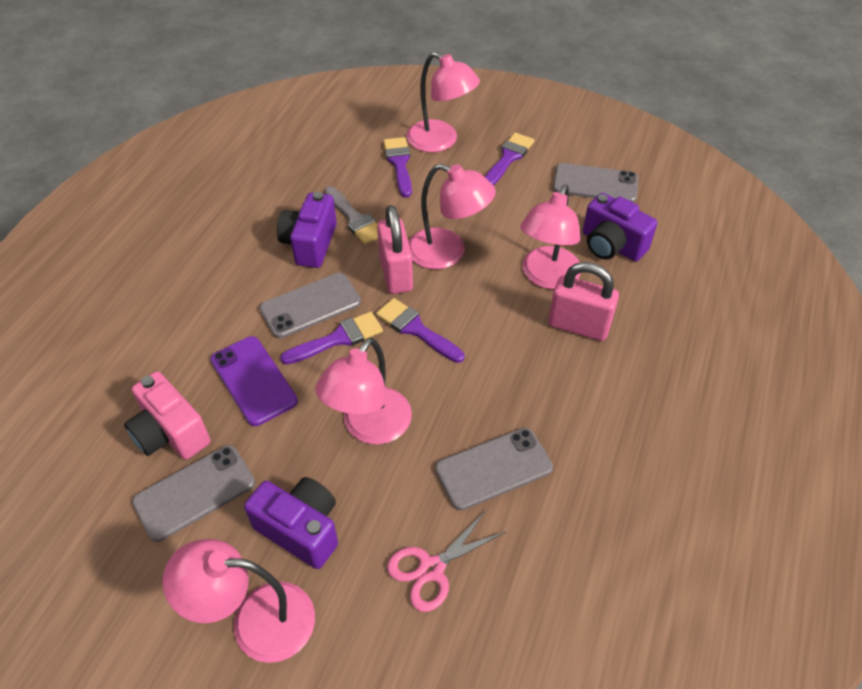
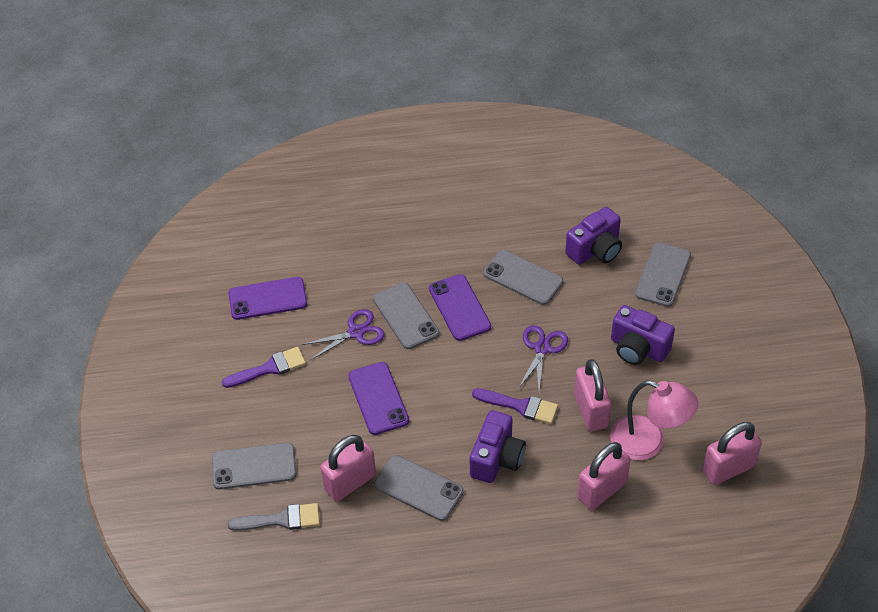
grey phone: 4 -> 5
pink camera: 1 -> 0
pink lamp: 5 -> 1
pink padlock: 2 -> 4
pink scissors: 1 -> 0
purple brush: 4 -> 2
purple phone: 1 -> 3
purple scissors: 0 -> 2

